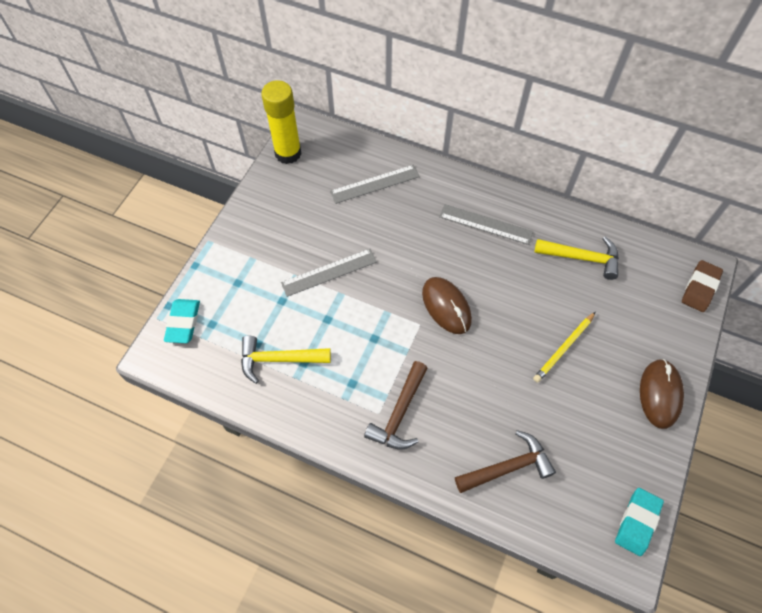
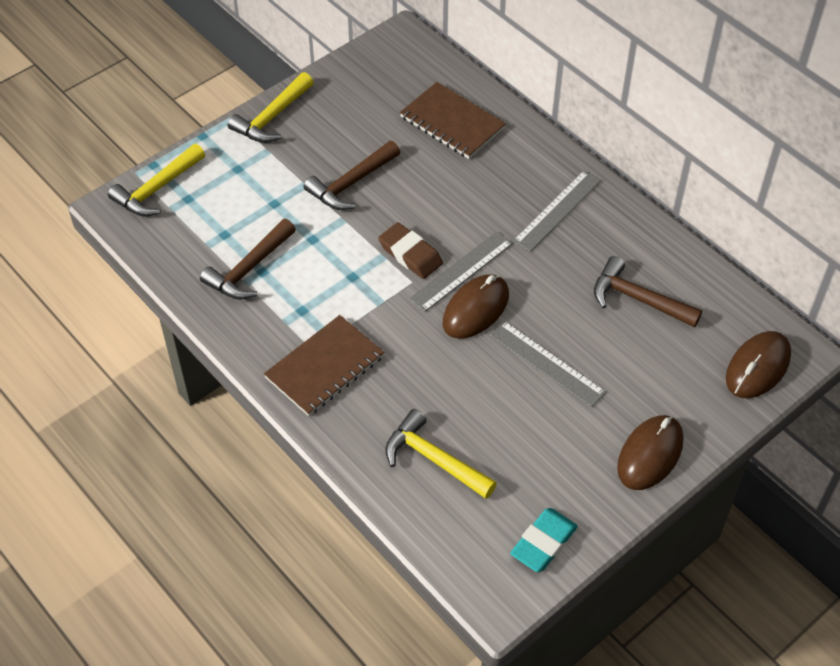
brown hammer: 2 -> 3
brown mouse: 2 -> 3
brown notebook: 0 -> 2
turquoise eraser: 2 -> 1
yellow glue stick: 1 -> 0
yellow hammer: 2 -> 3
yellow pencil: 1 -> 0

